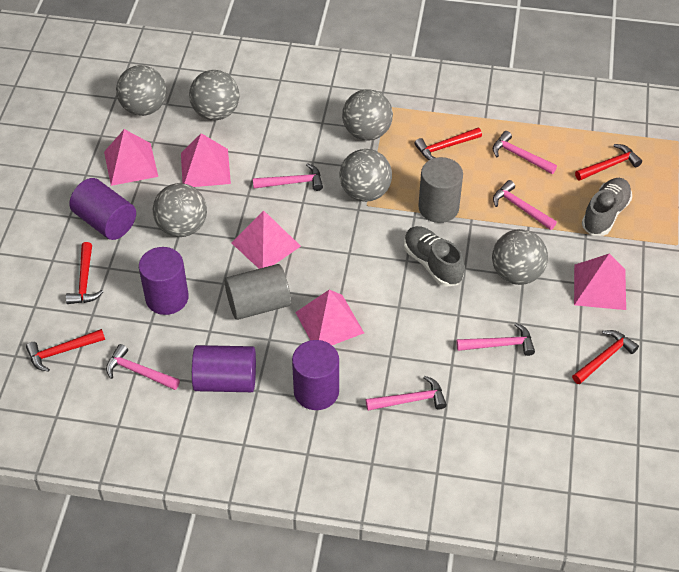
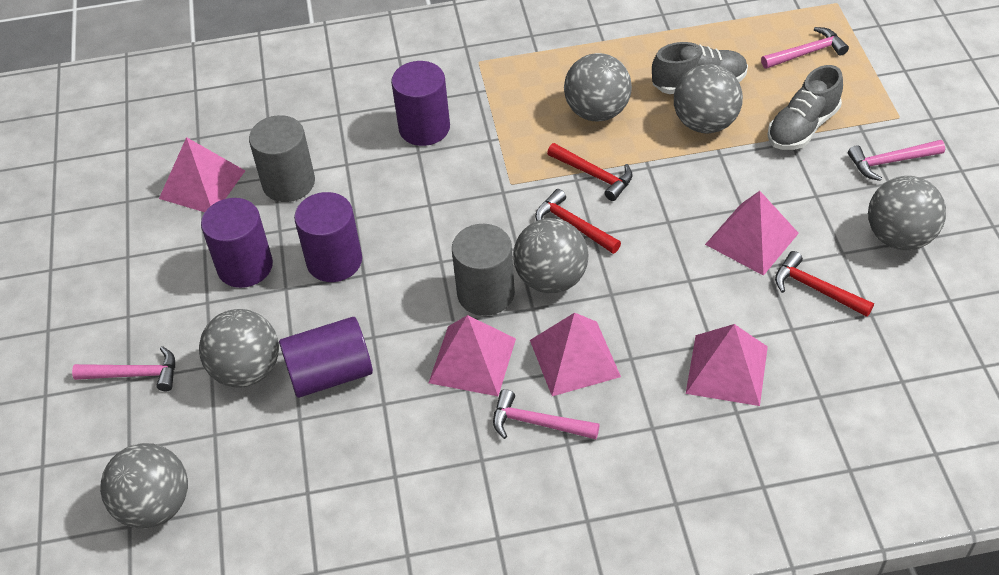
pink hammer: 6 -> 4
red hammer: 5 -> 3

